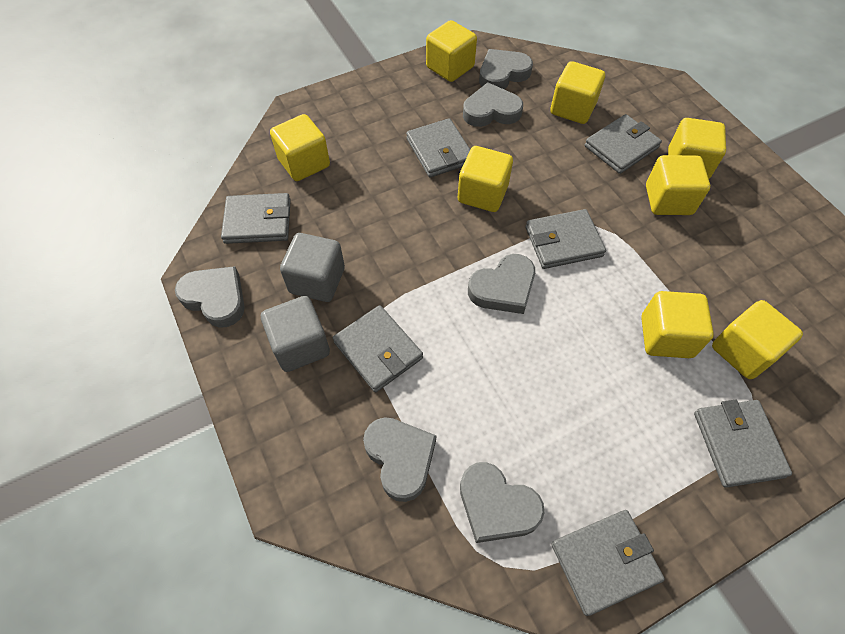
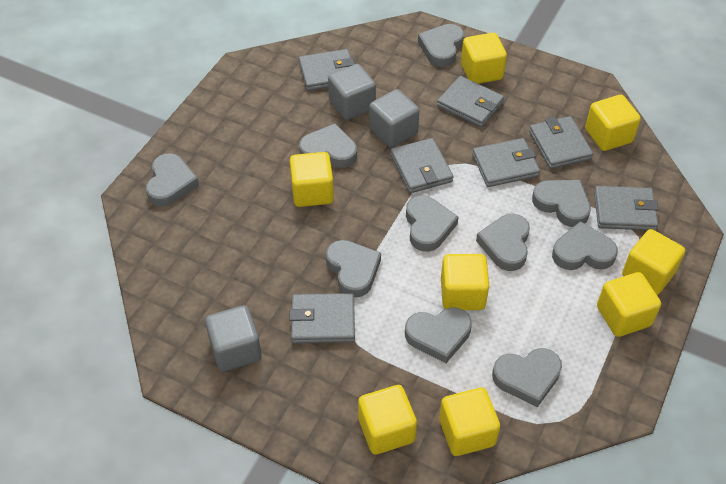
grey cube: 2 -> 3
grey heart: 6 -> 10

